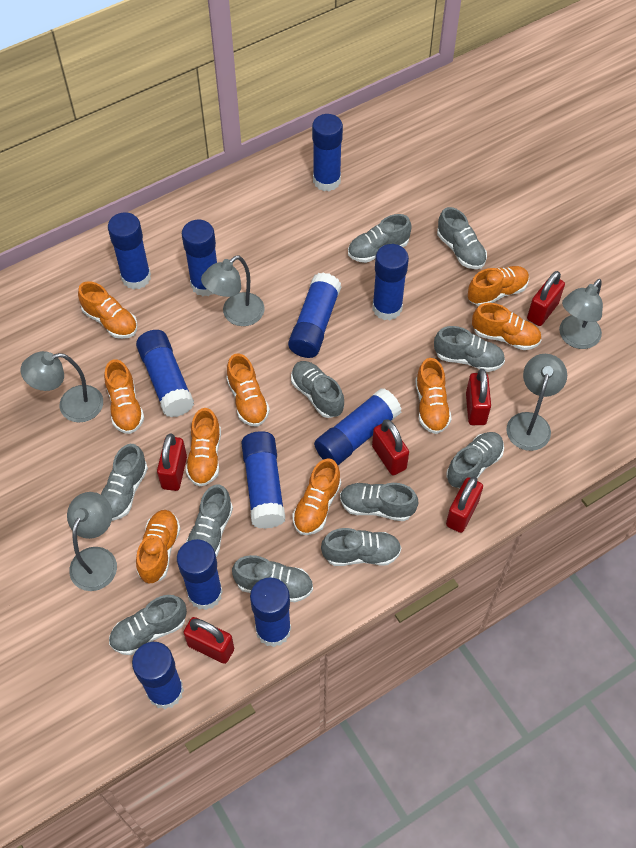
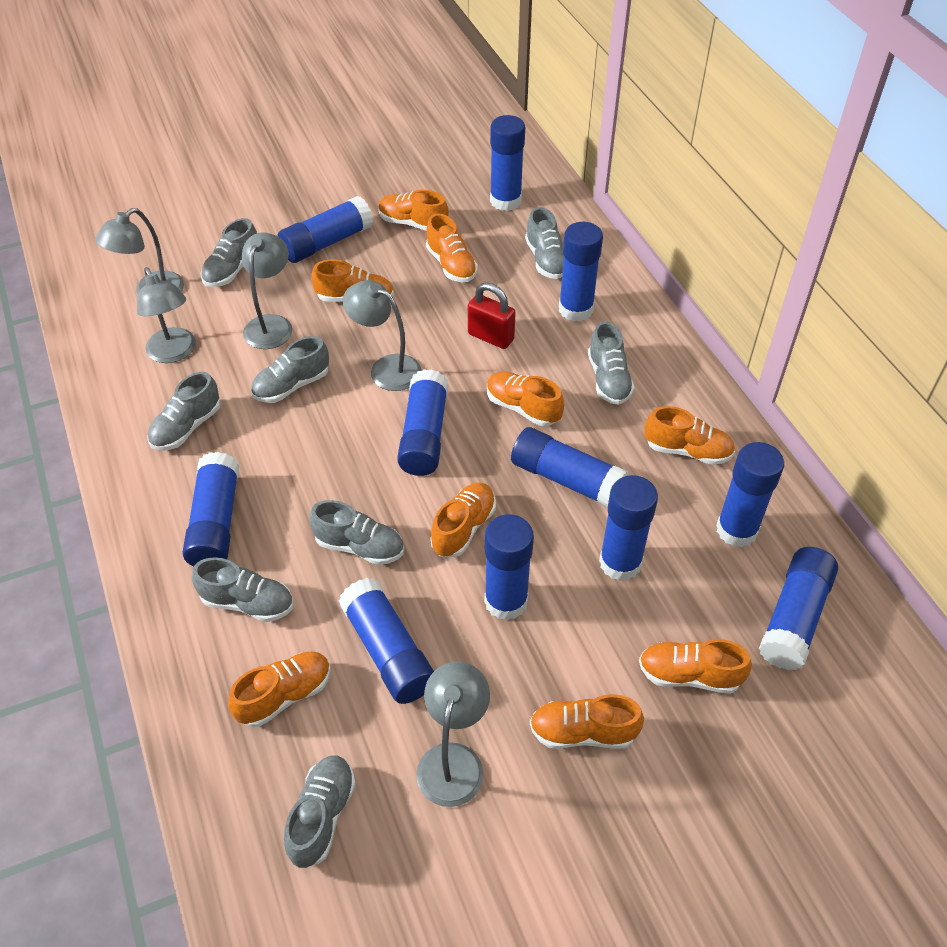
grey shoe: 11 -> 8
red padlock: 6 -> 1

